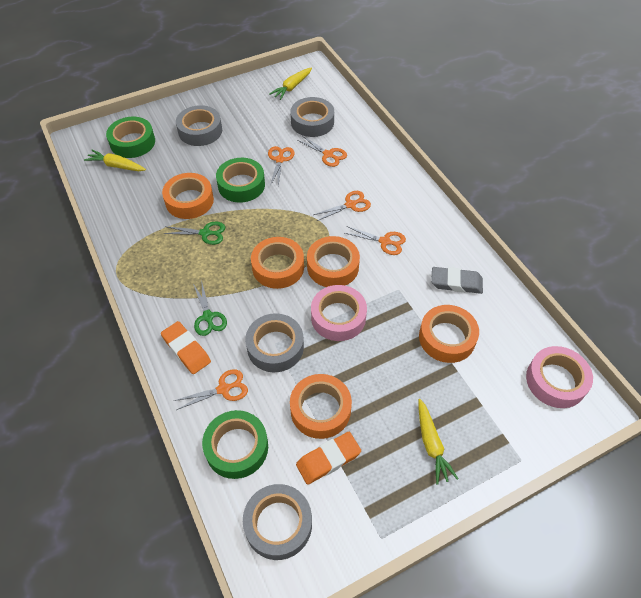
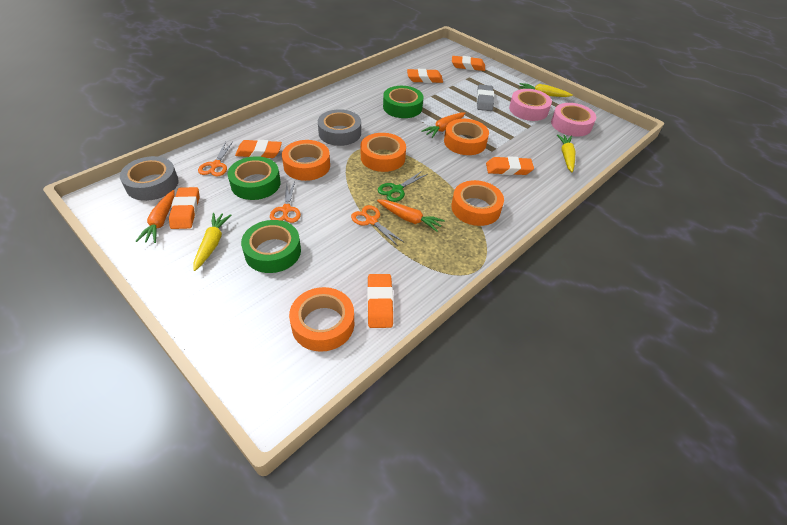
green scissors: 2 -> 1
grey tape: 4 -> 2
orange carrot: 0 -> 3
orange eraser: 2 -> 6
orange scissors: 5 -> 3

